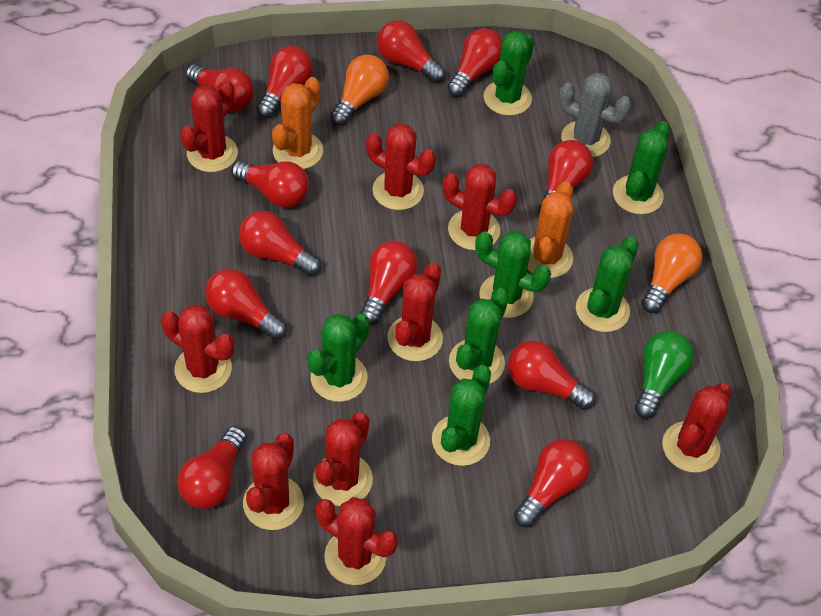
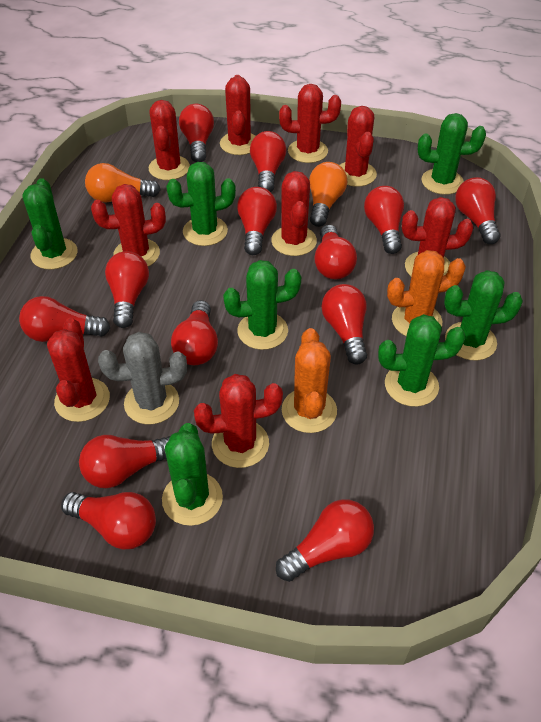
green light bulb: 1 -> 0
red light bulb: 12 -> 13

